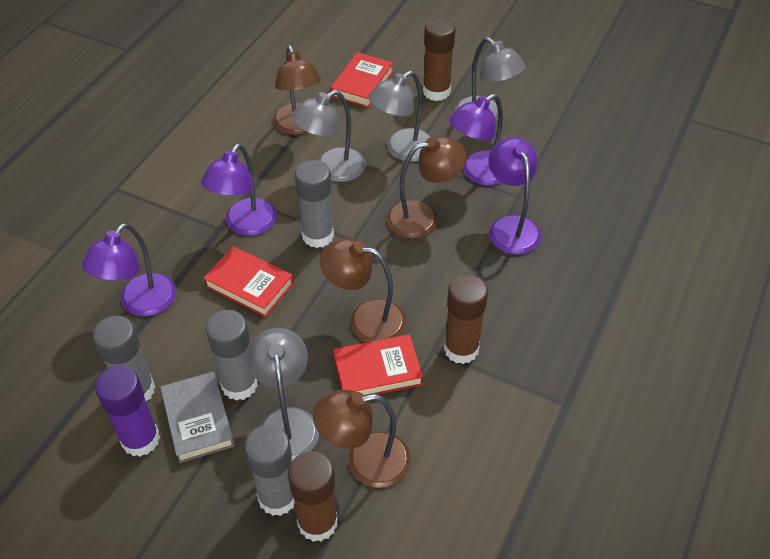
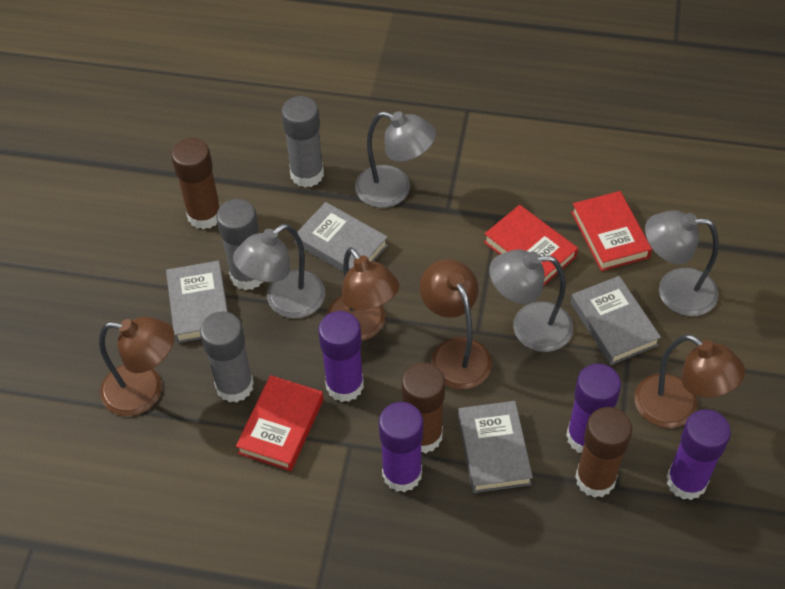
grey book: 1 -> 4
grey glue stick: 4 -> 3
purple glue stick: 1 -> 4
purple lamp: 4 -> 0

